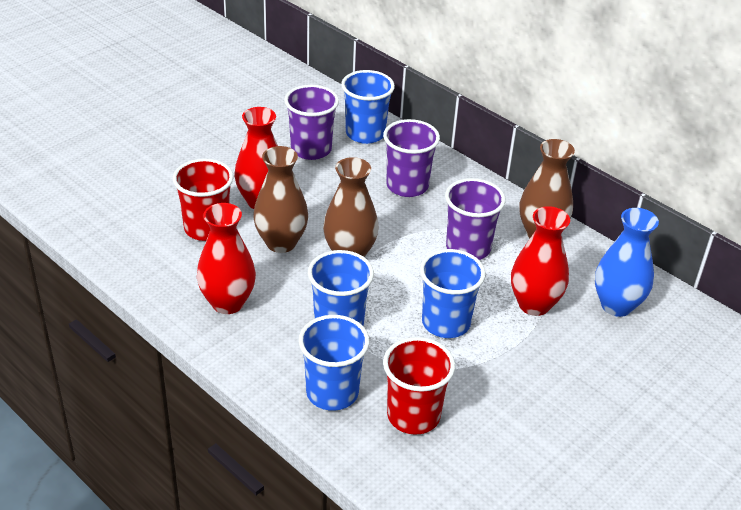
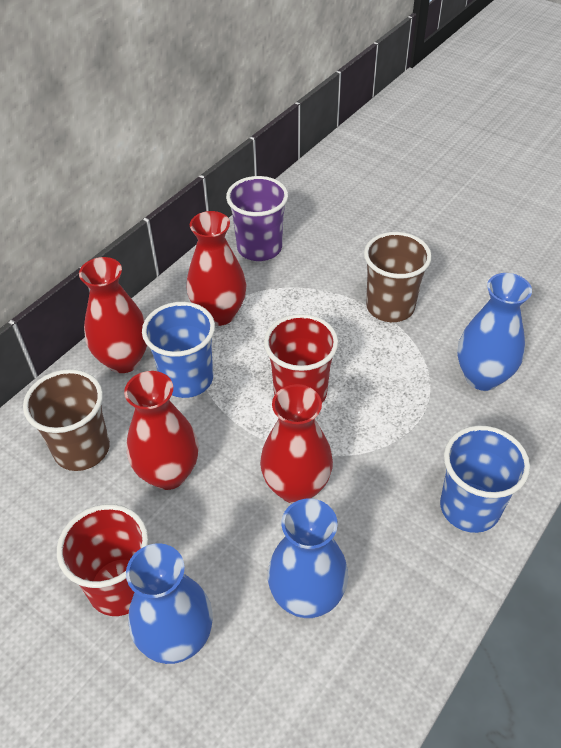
blue cup: 4 -> 2
blue vase: 1 -> 3
brown cup: 0 -> 2
brown vase: 3 -> 0
purple cup: 3 -> 1
red vase: 3 -> 4

